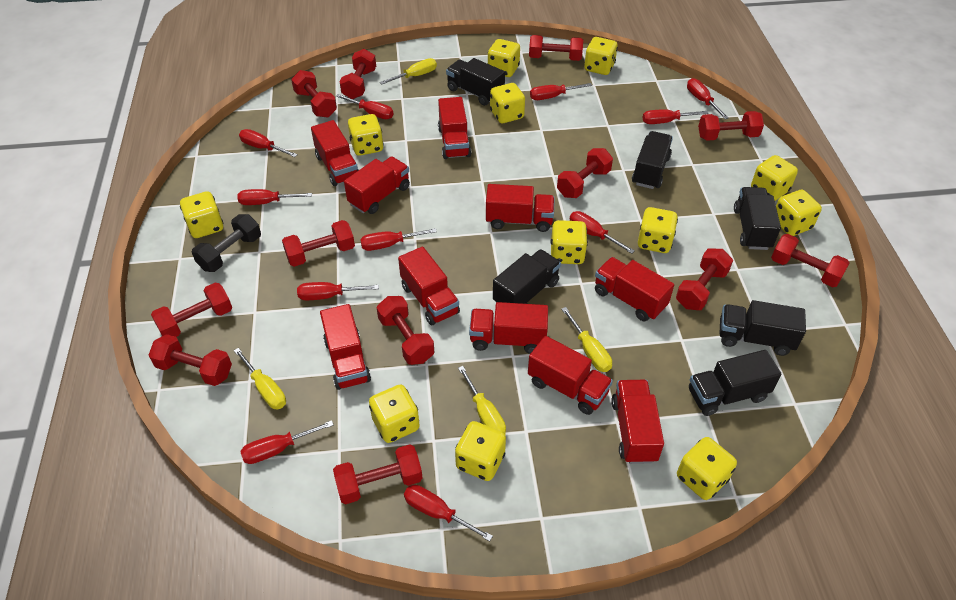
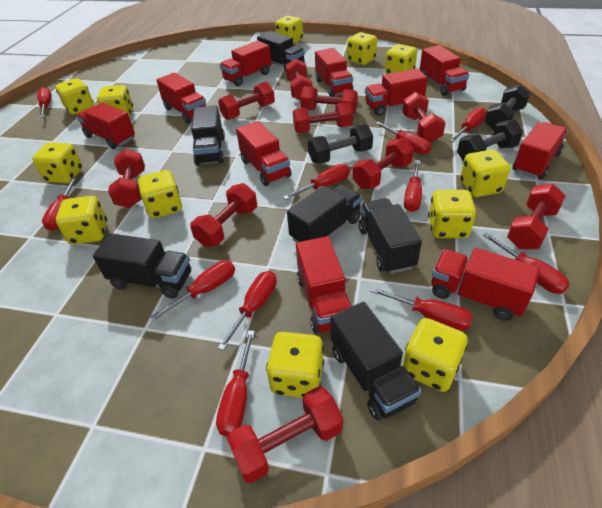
black dumbbell: 1 -> 3
red dumbbell: 12 -> 10
yellow screwdriver: 4 -> 0

